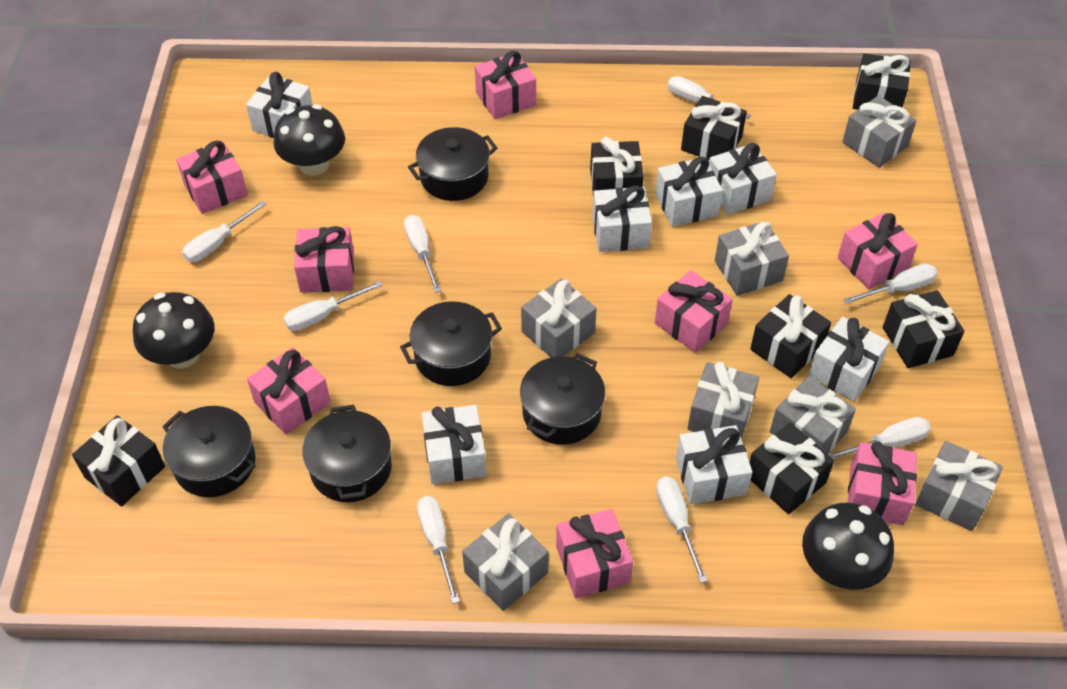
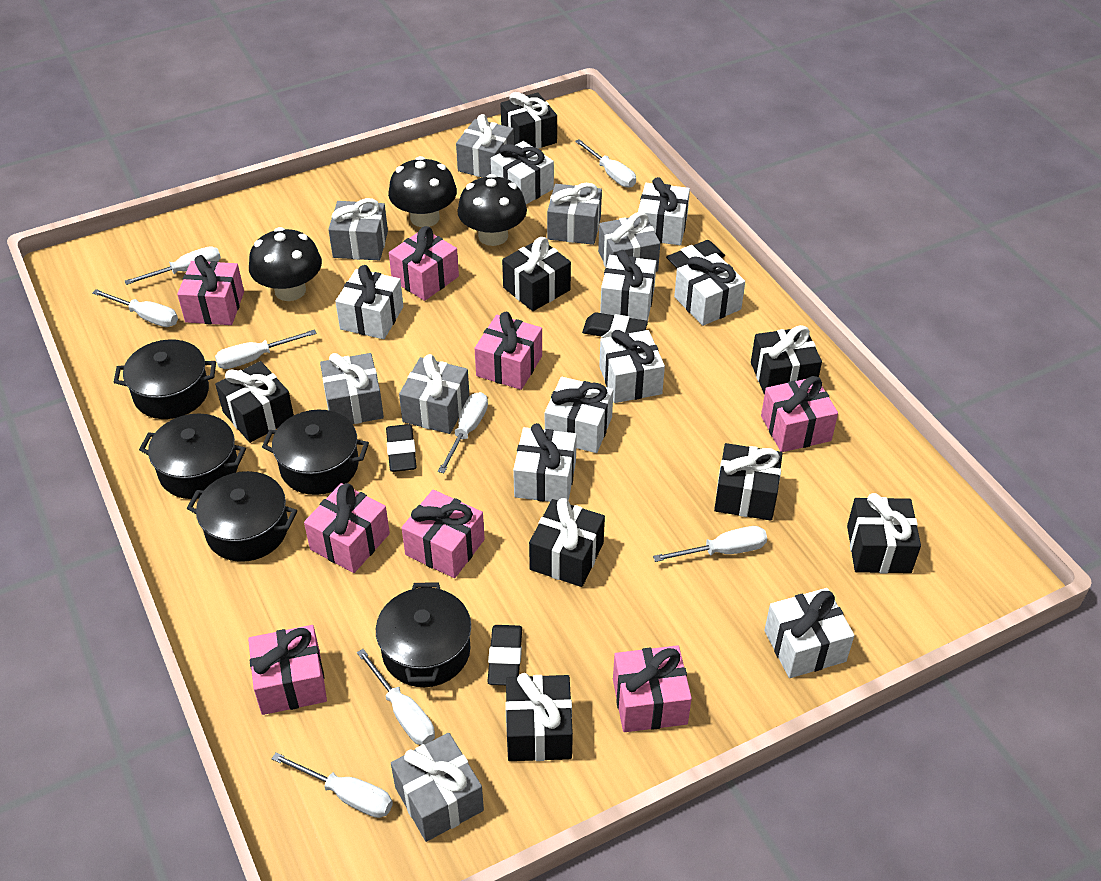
black eraser: 0 -> 4
black gift: 7 -> 8
white gift: 7 -> 9

